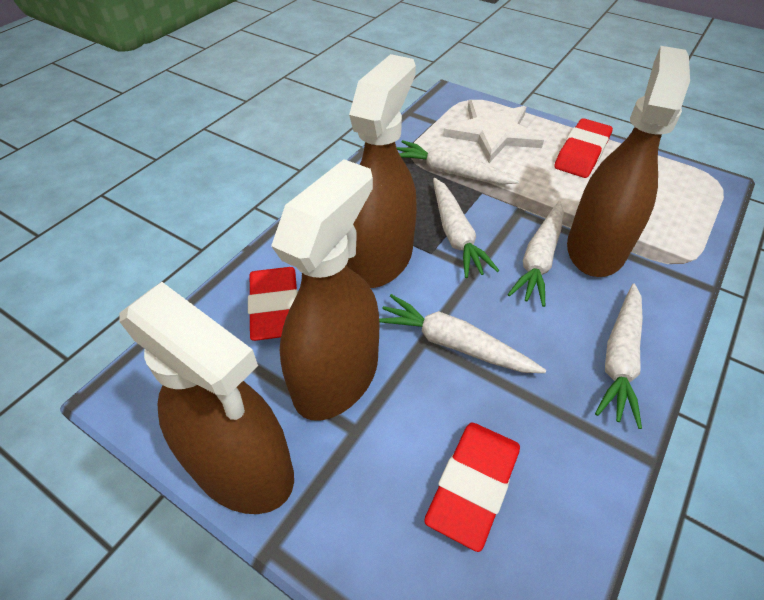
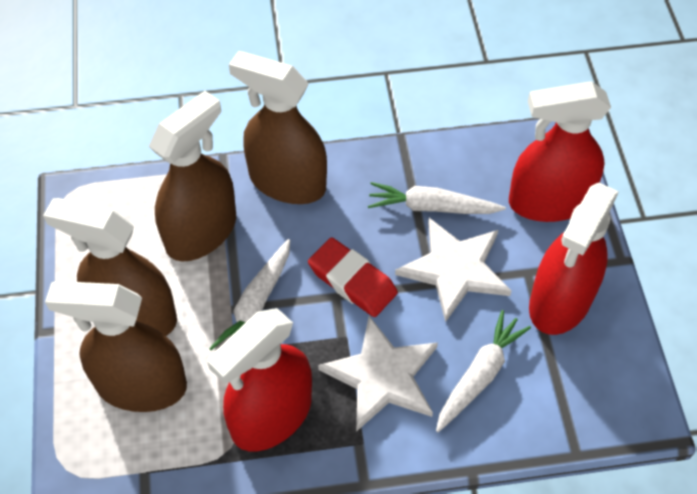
red eraser: 3 -> 1
red spray bottle: 0 -> 3
white carrot: 5 -> 3
white star: 1 -> 2

